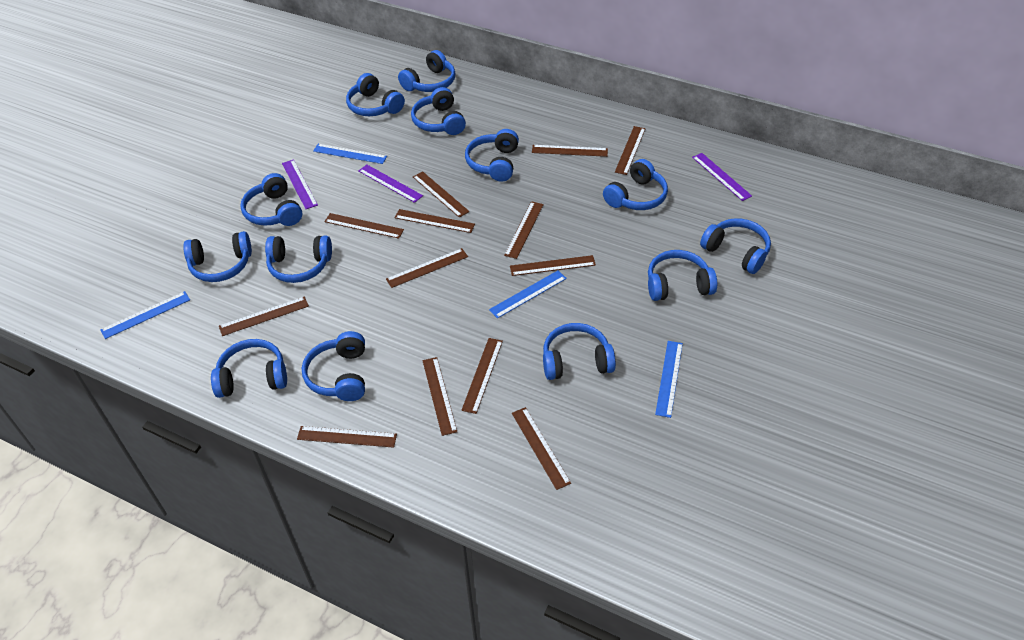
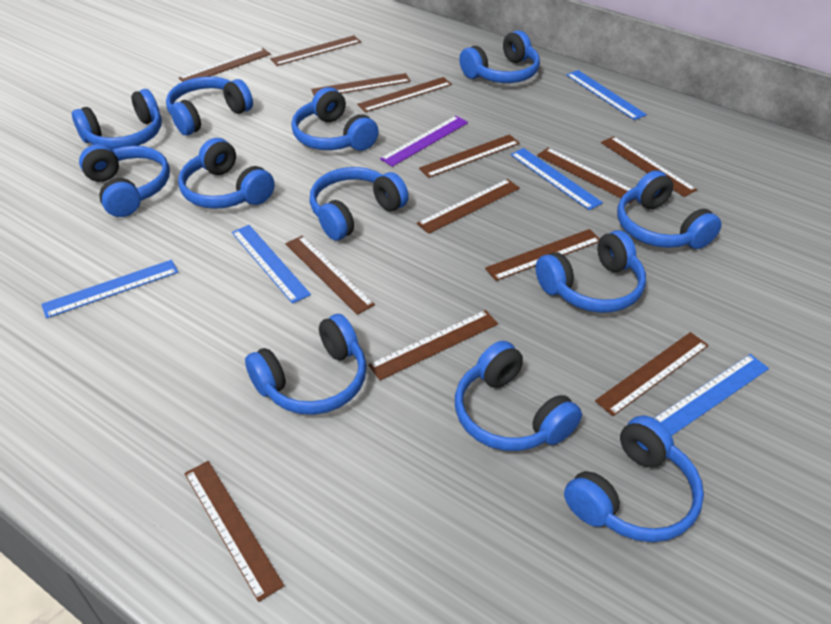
blue headphones: 13 -> 12
blue ruler: 4 -> 5
purple ruler: 3 -> 1

